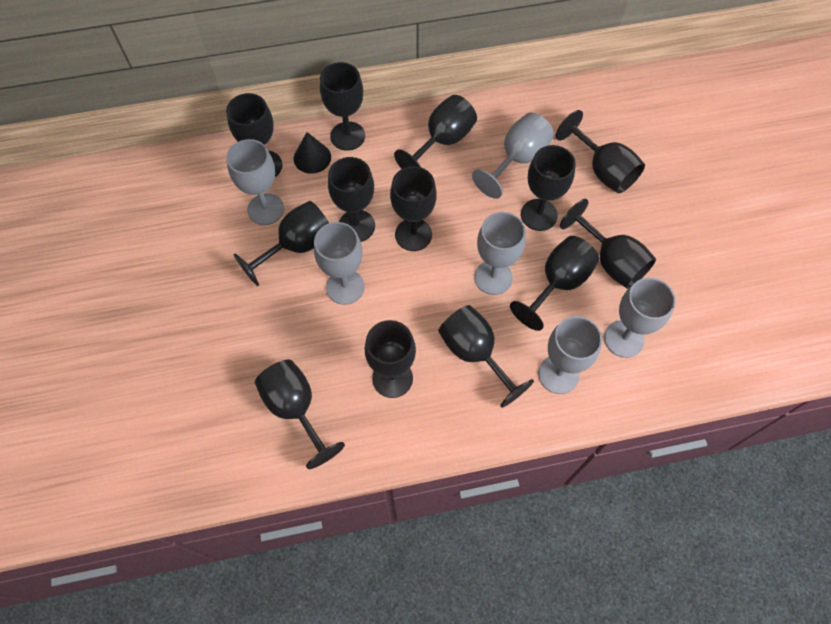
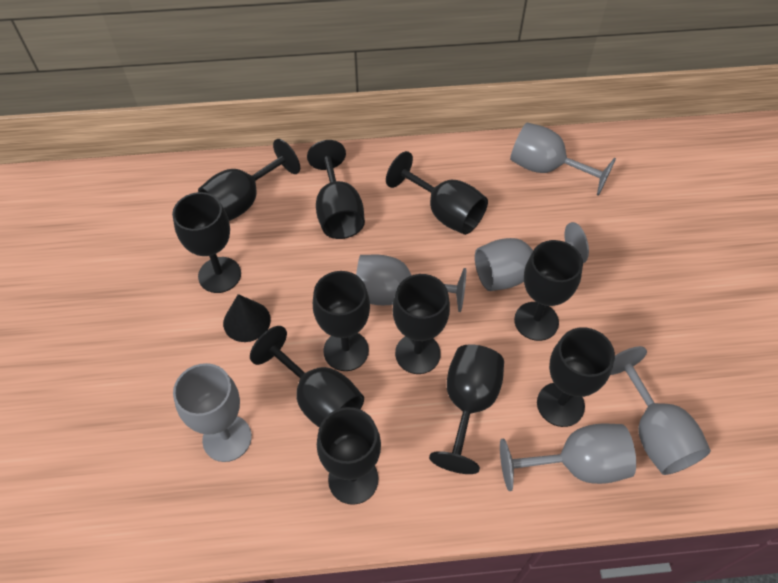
black goblet: 13 -> 11

